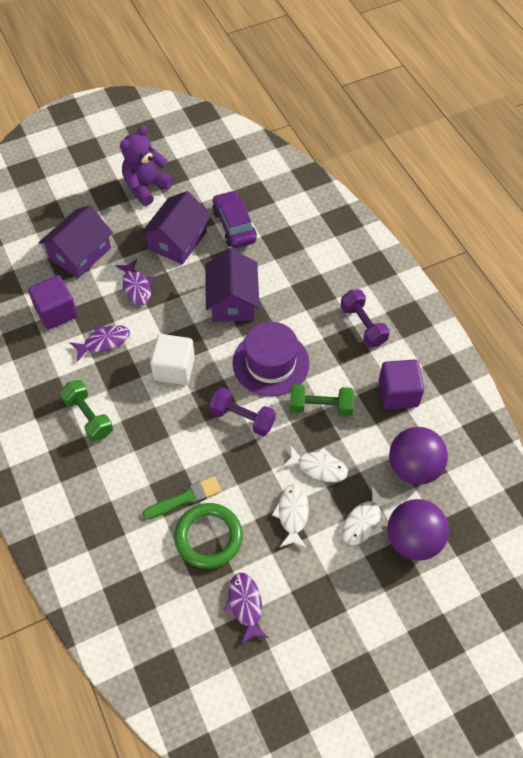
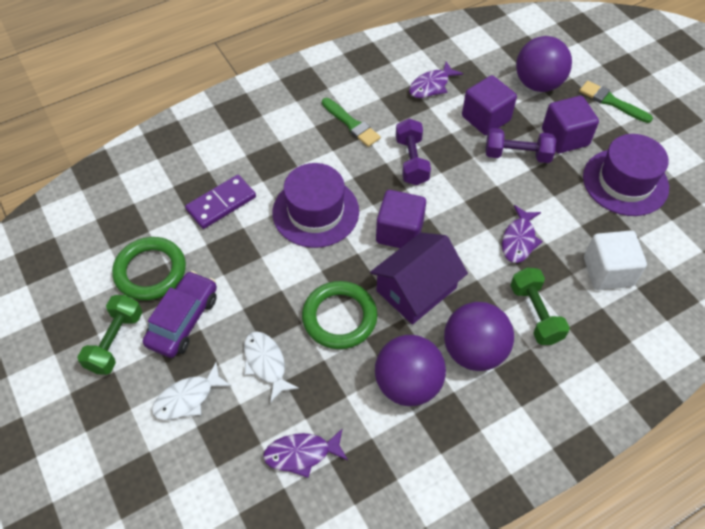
green brush: 1 -> 2
green ring: 1 -> 2
purple ball: 2 -> 3
purple cube: 2 -> 3
purple domino: 0 -> 1
purple hat: 1 -> 2
purple house: 3 -> 1
purple teddy bear: 1 -> 0
white fish: 3 -> 2

